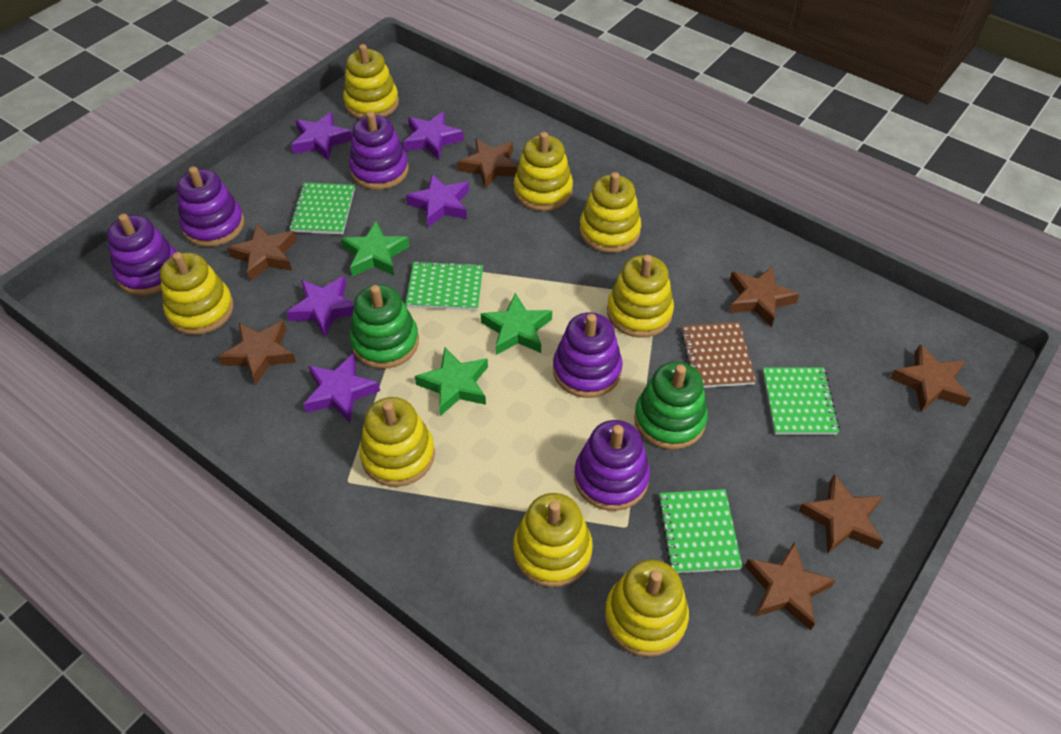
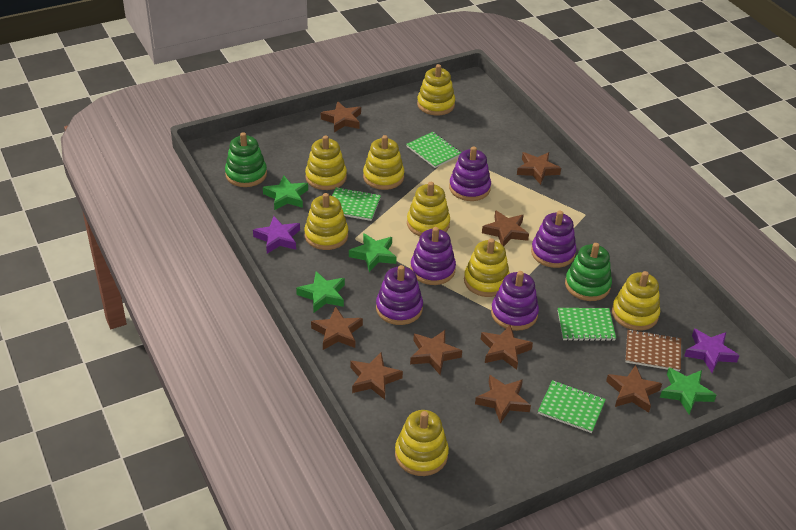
brown star: 7 -> 9
green star: 3 -> 4
purple star: 5 -> 2

